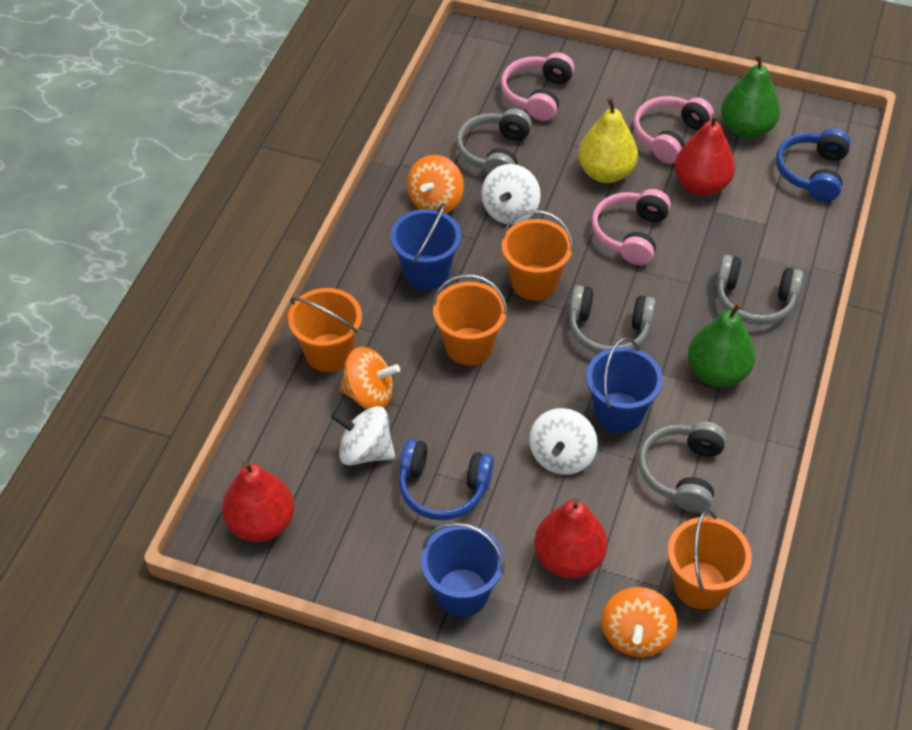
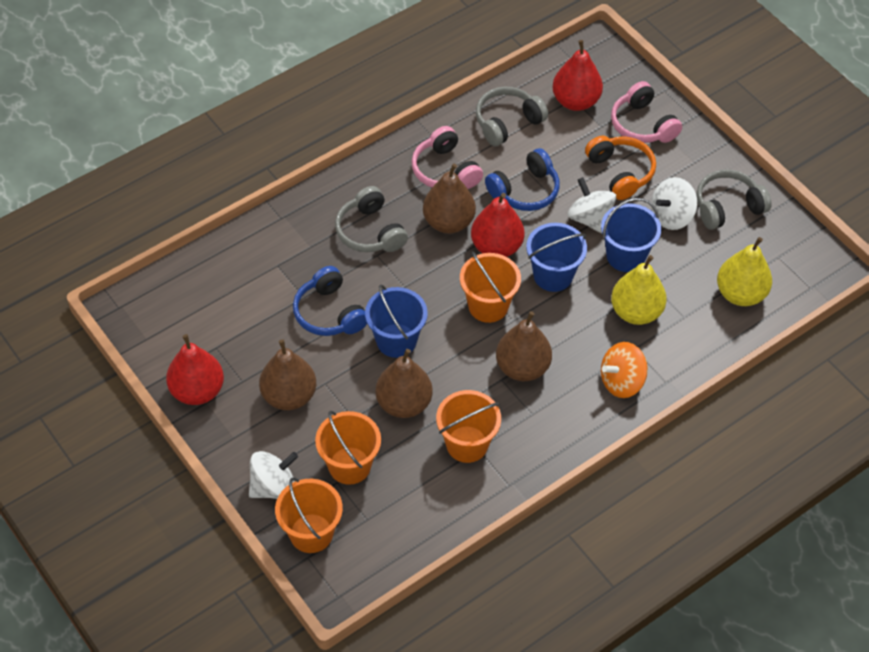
brown pear: 0 -> 4
green pear: 2 -> 0
grey headphones: 4 -> 3
orange headphones: 0 -> 1
orange spinning top: 3 -> 1
pink headphones: 3 -> 2
yellow pear: 1 -> 2

